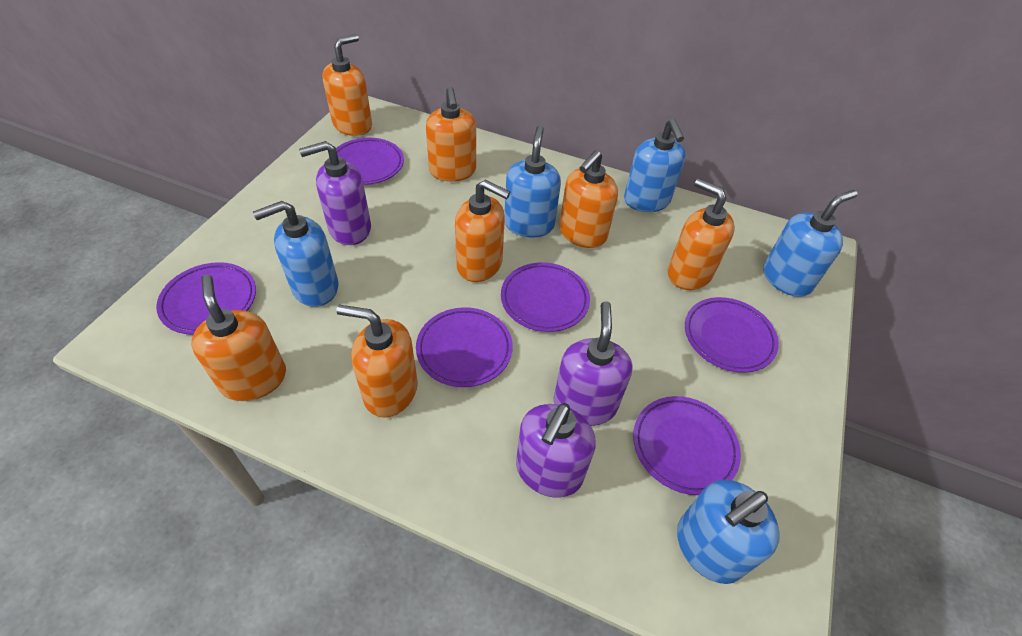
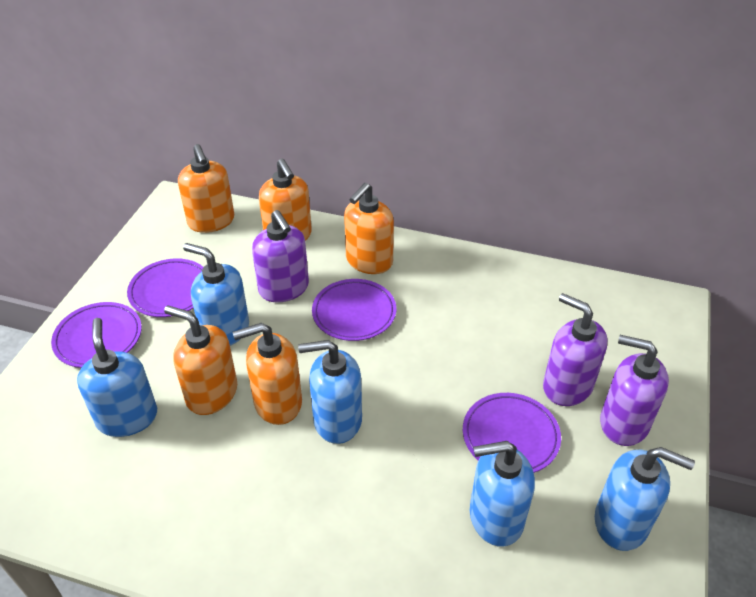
orange soap dispenser: 7 -> 5
purple plate: 6 -> 4

